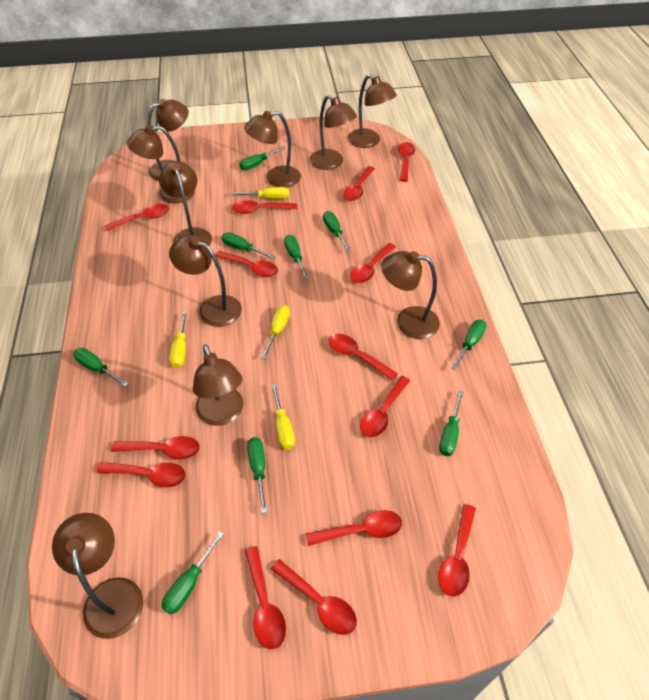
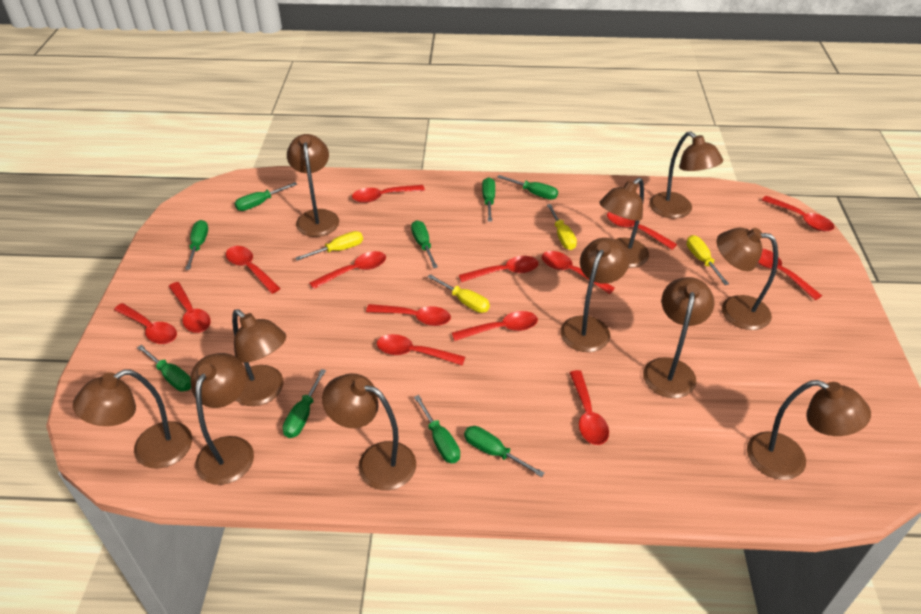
brown lamp: 10 -> 11

